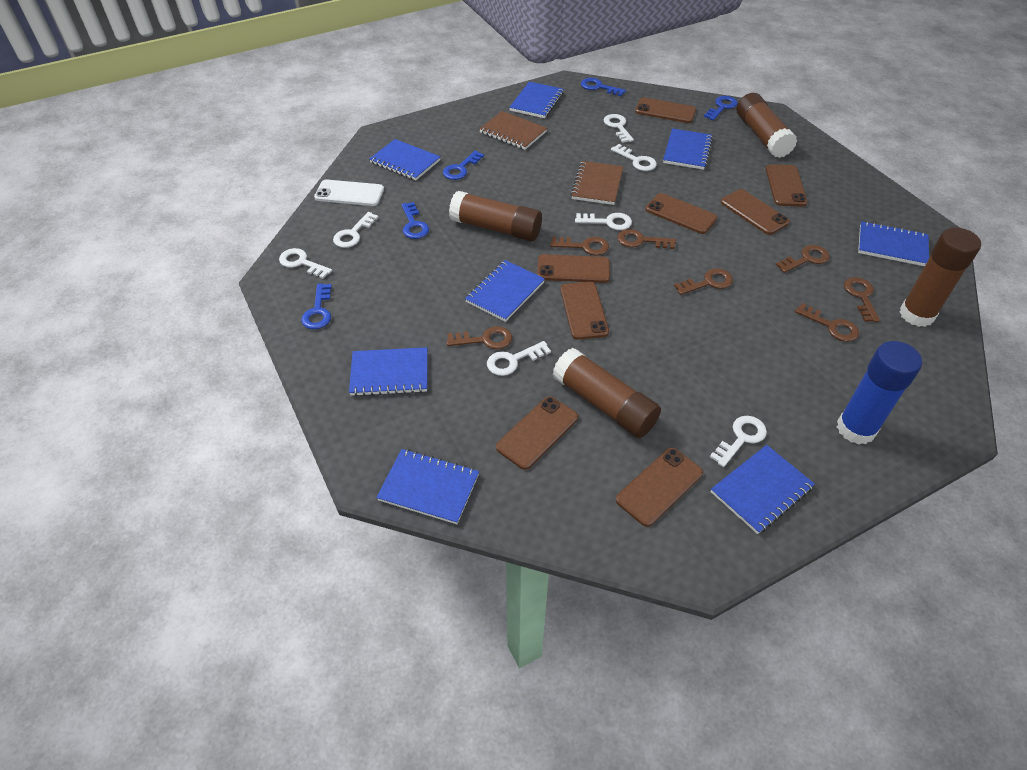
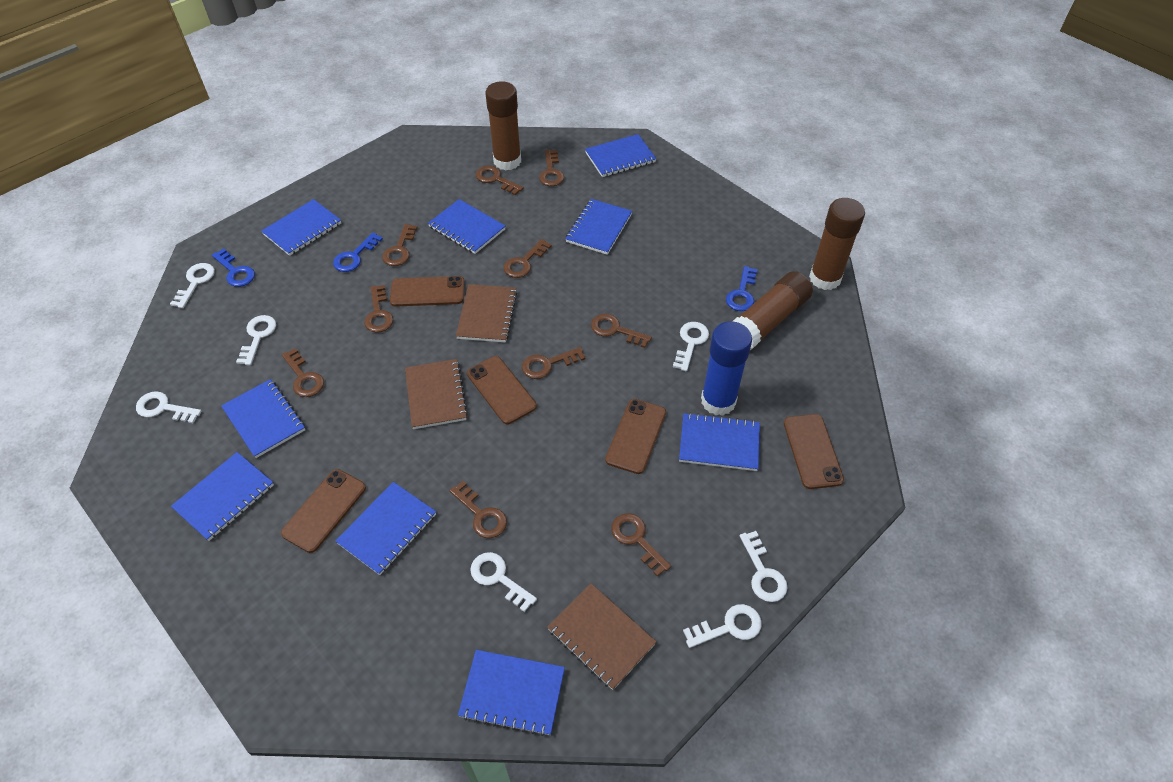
blue key: 5 -> 3
blue notebook: 8 -> 9
brown glue stick: 4 -> 3
brown key: 7 -> 10
brown notebook: 2 -> 3
brown phone: 8 -> 5
white phone: 1 -> 0

